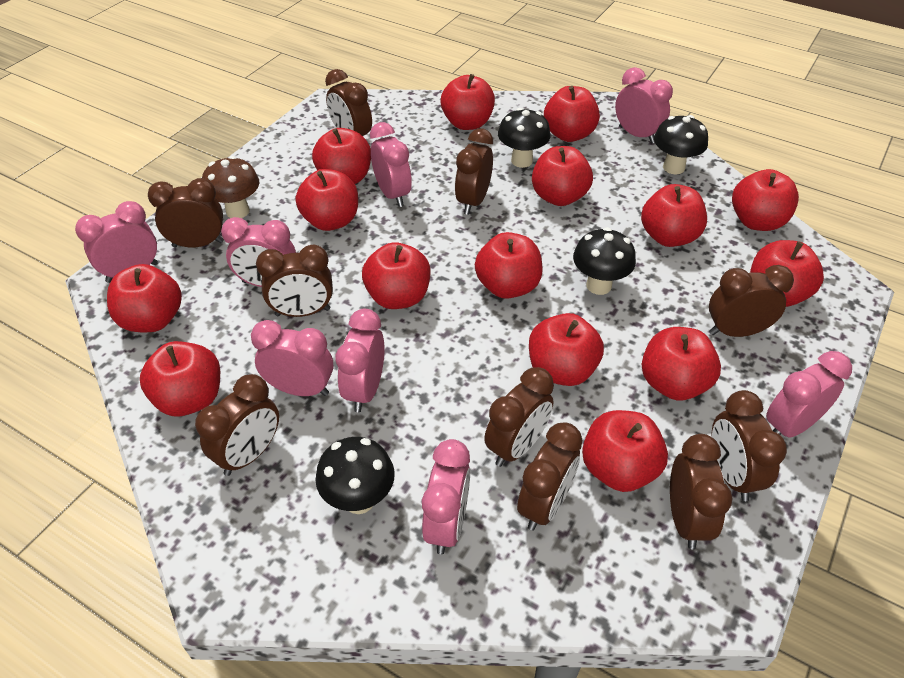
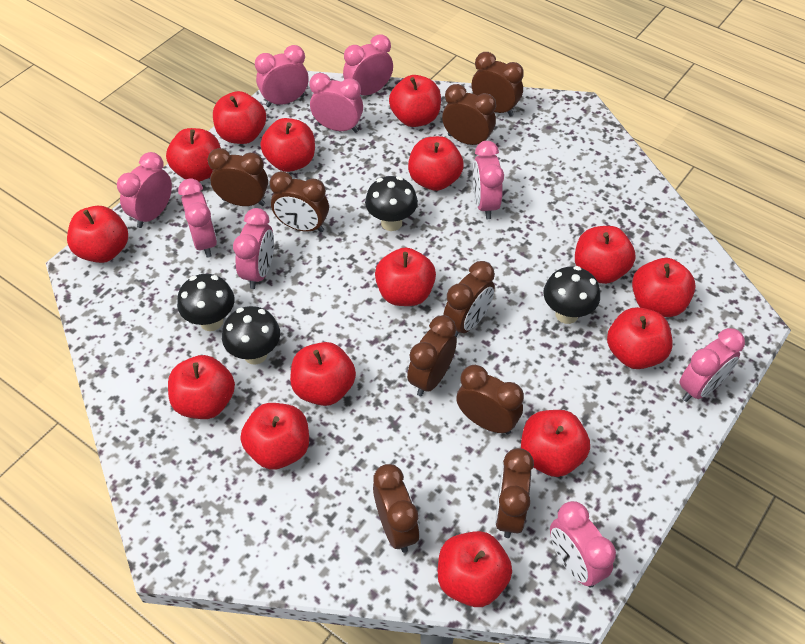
brown clock: 10 -> 9
brown mushroom: 1 -> 0
pink clock: 8 -> 9

